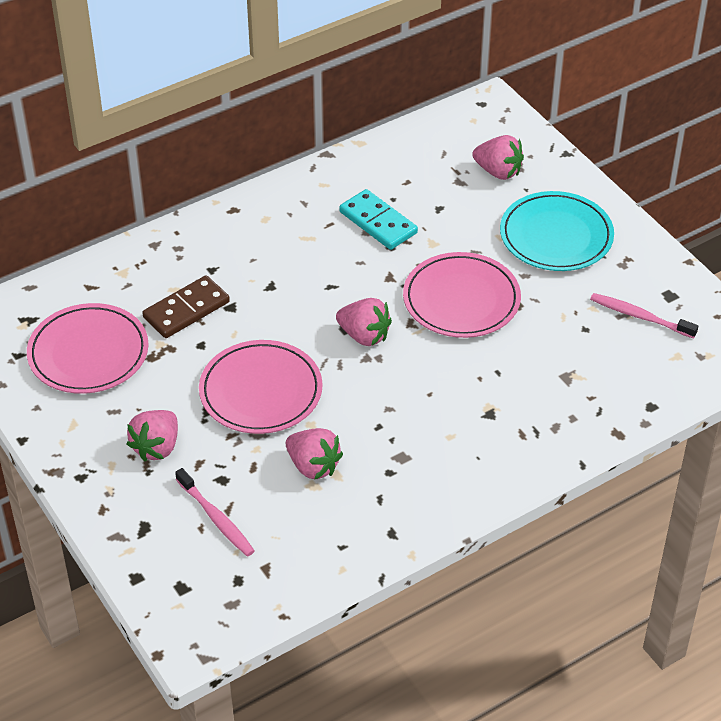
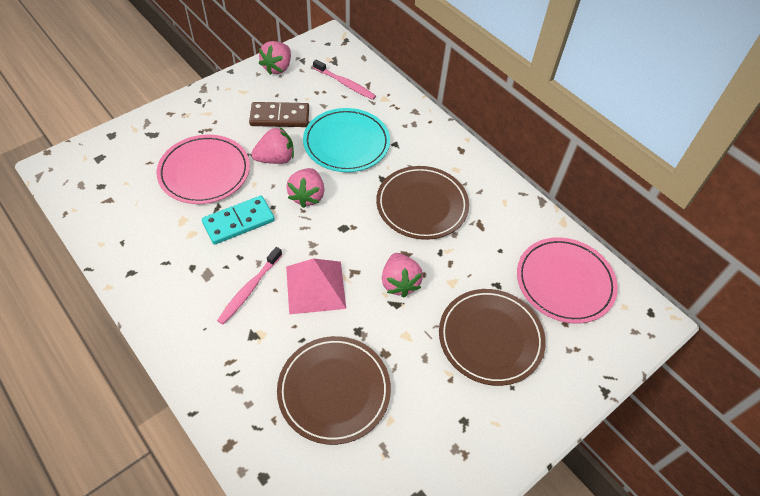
brown plate: 0 -> 3
pink plate: 3 -> 2
pink pyramid: 0 -> 1

